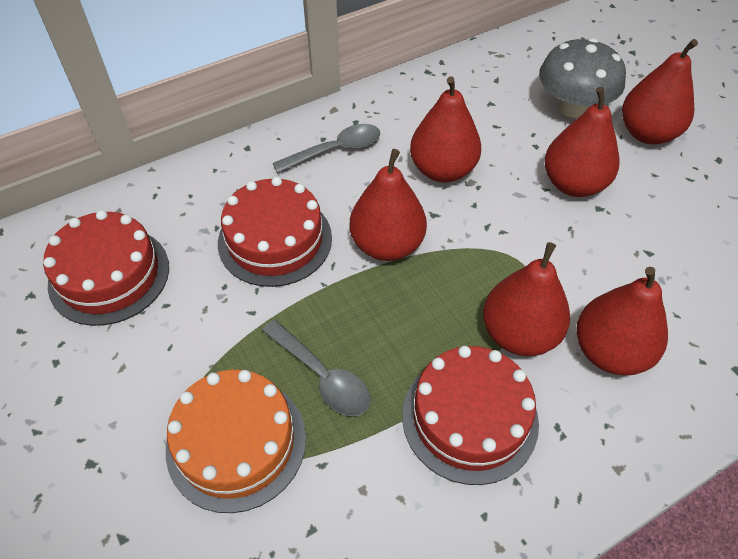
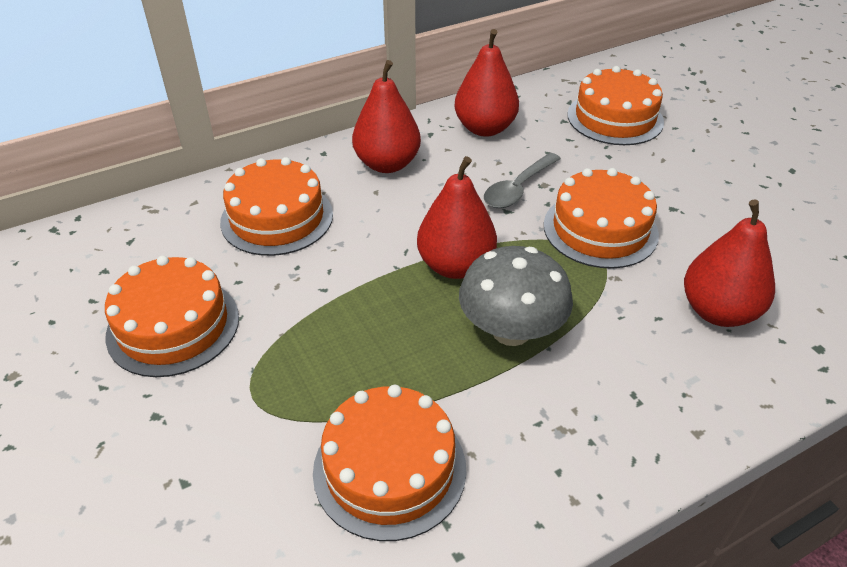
grey spoon: 2 -> 1
orange cake: 1 -> 5
red cake: 3 -> 0
red pear: 6 -> 4

